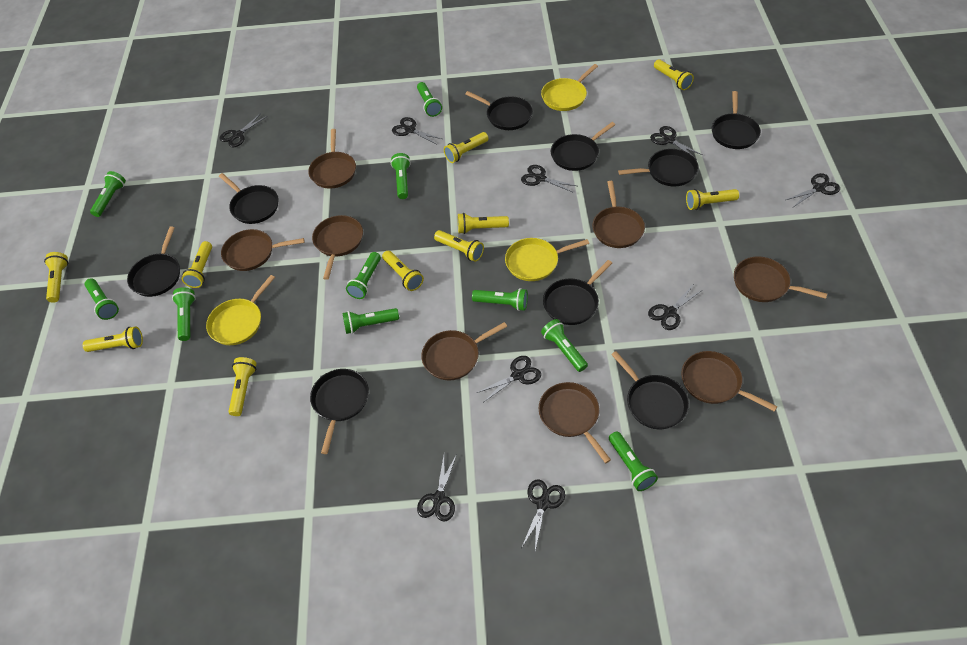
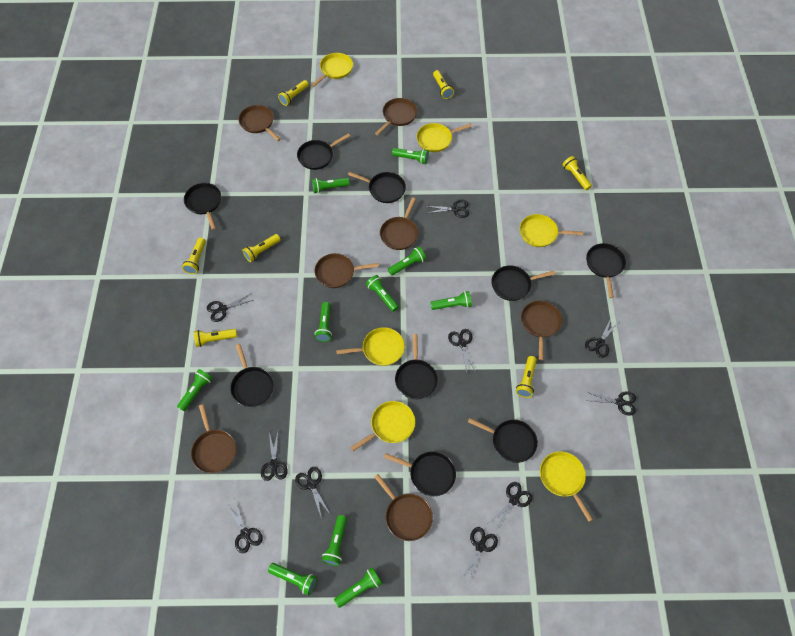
black scissors: 9 -> 10
brown pan: 8 -> 7
yellow flashlight: 10 -> 7
yellow pan: 3 -> 6

